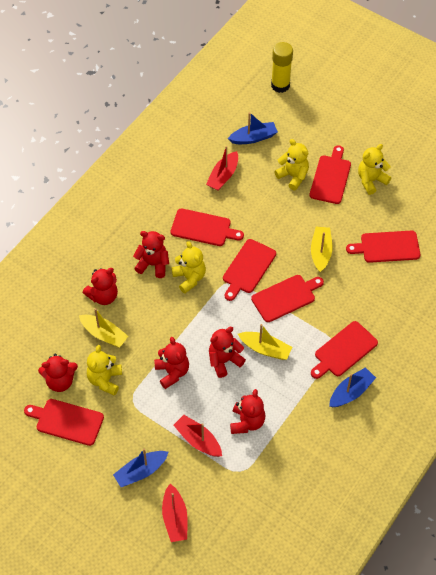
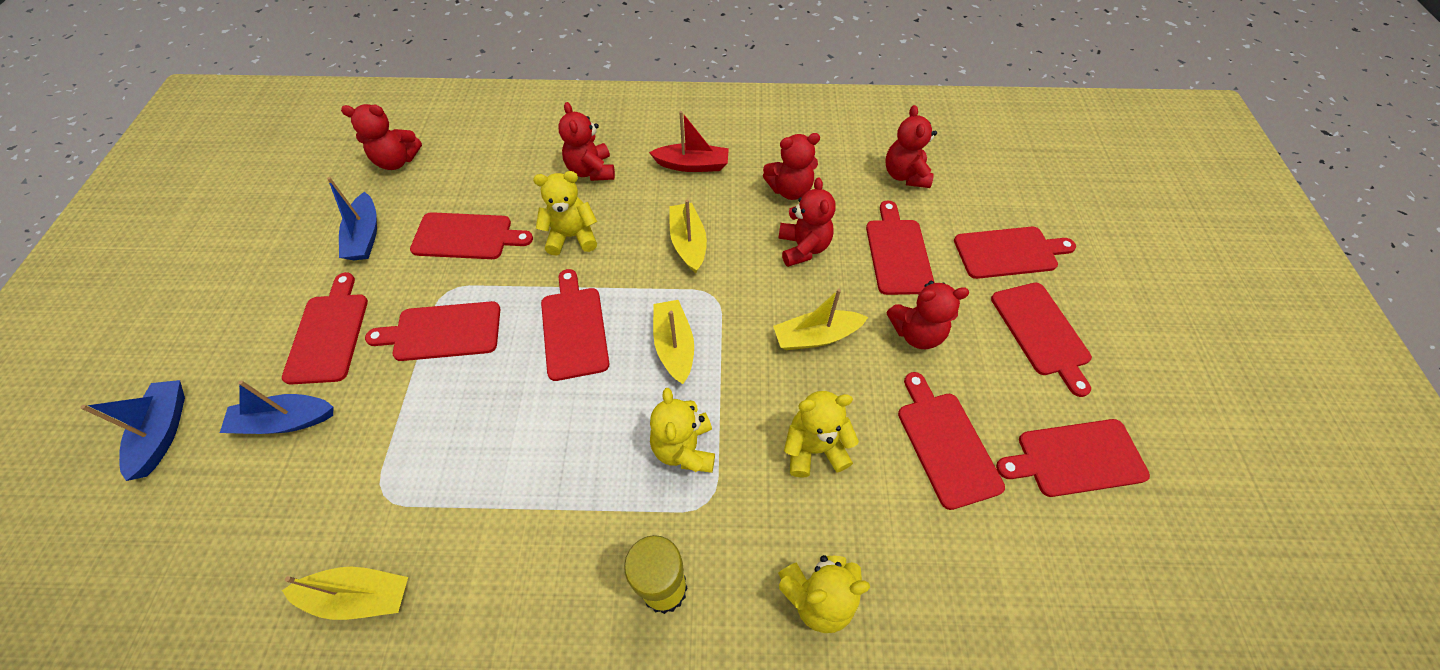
red boat: 3 -> 1
red cutting board: 7 -> 9
yellow boat: 3 -> 4

